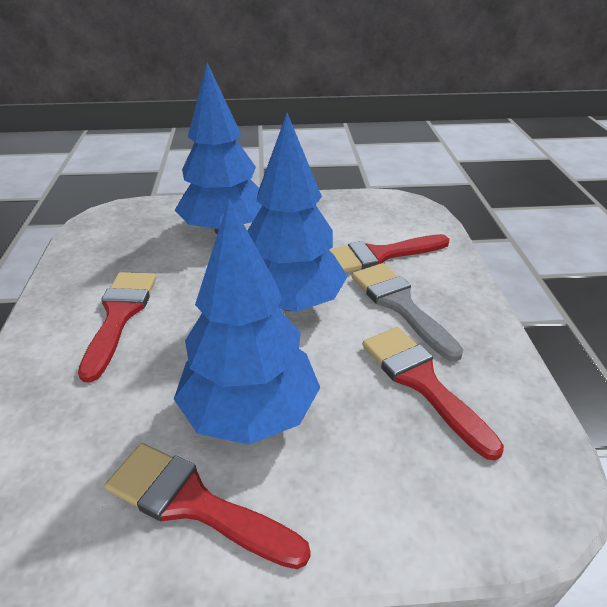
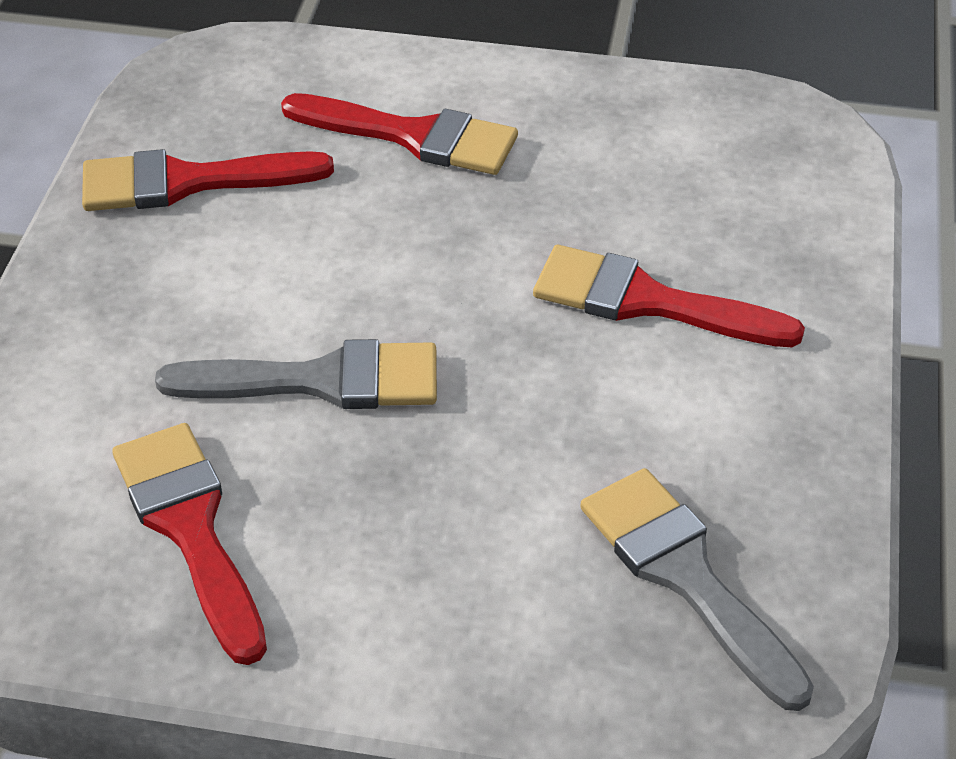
blue tree: 3 -> 0
grey brush: 1 -> 2

